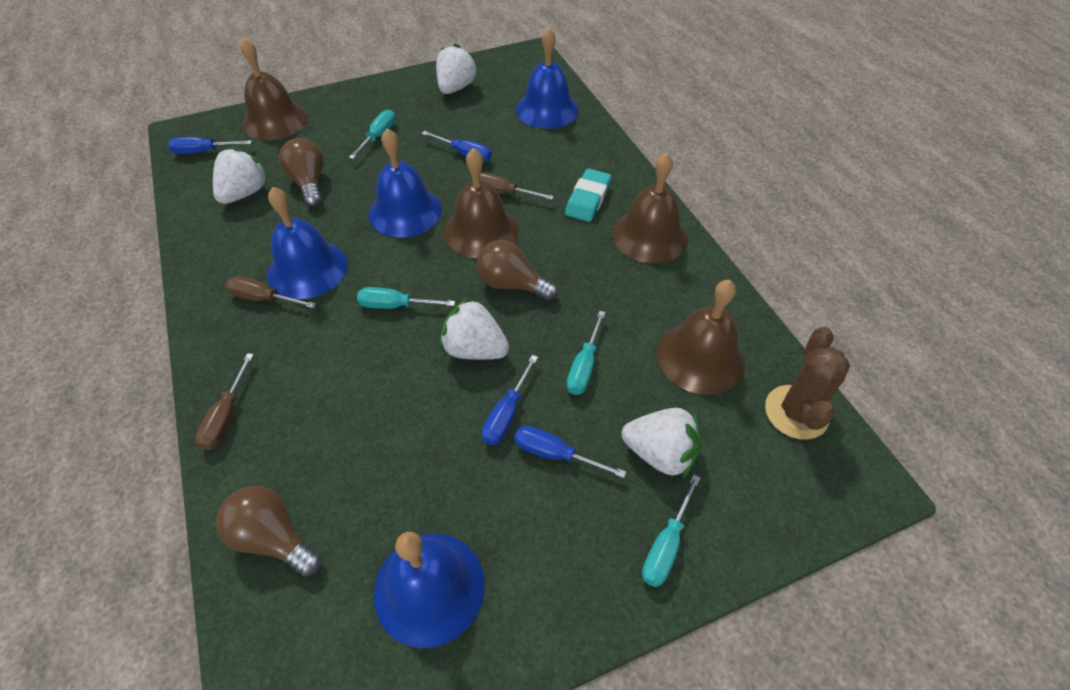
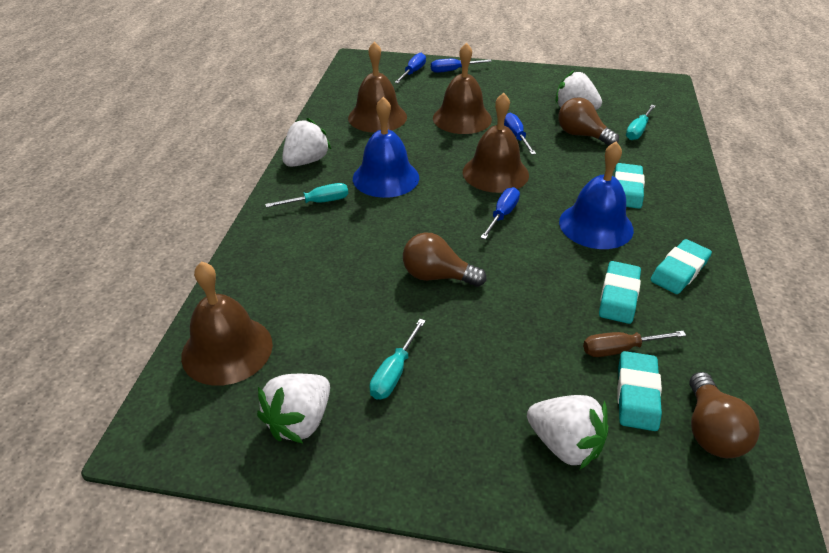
blue bell: 4 -> 2
brown cactus: 1 -> 0
brown screwdriver: 3 -> 1
turquoise eraser: 1 -> 4
turquoise screwdriver: 4 -> 3

